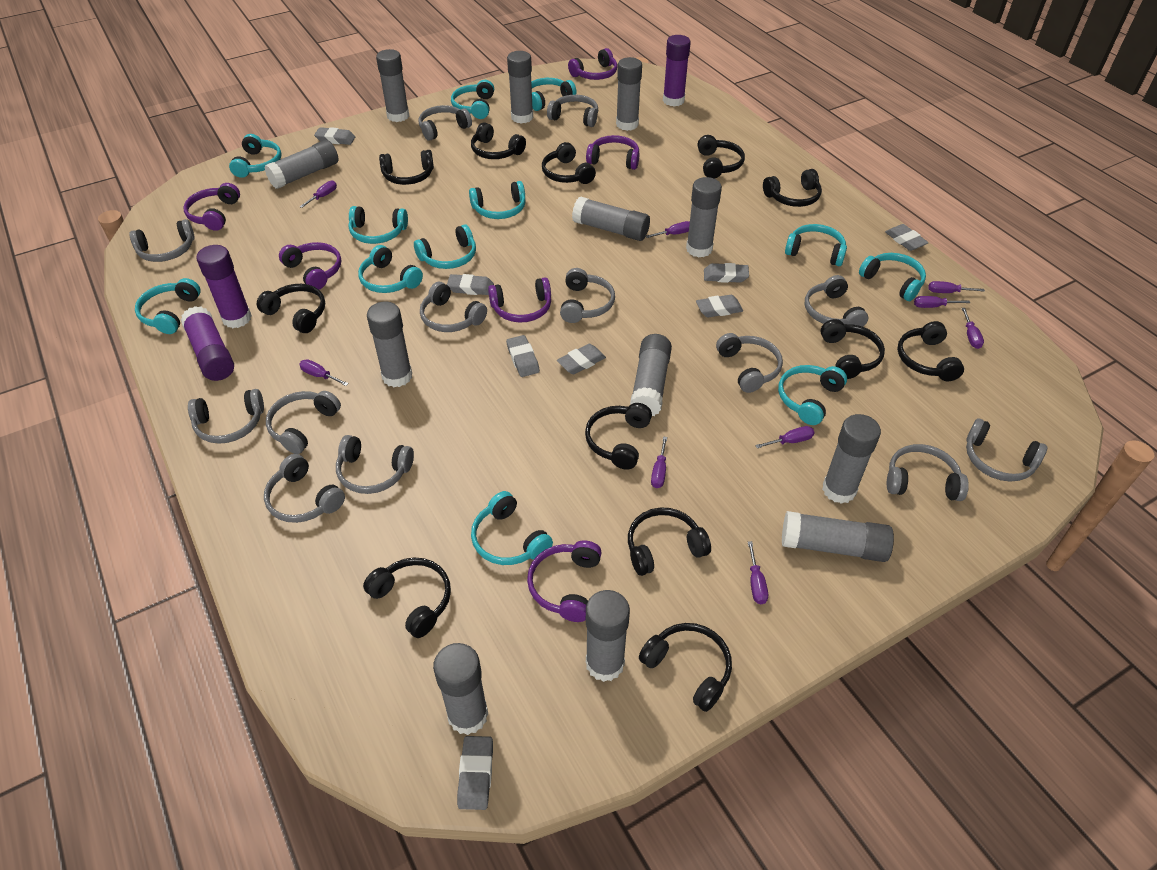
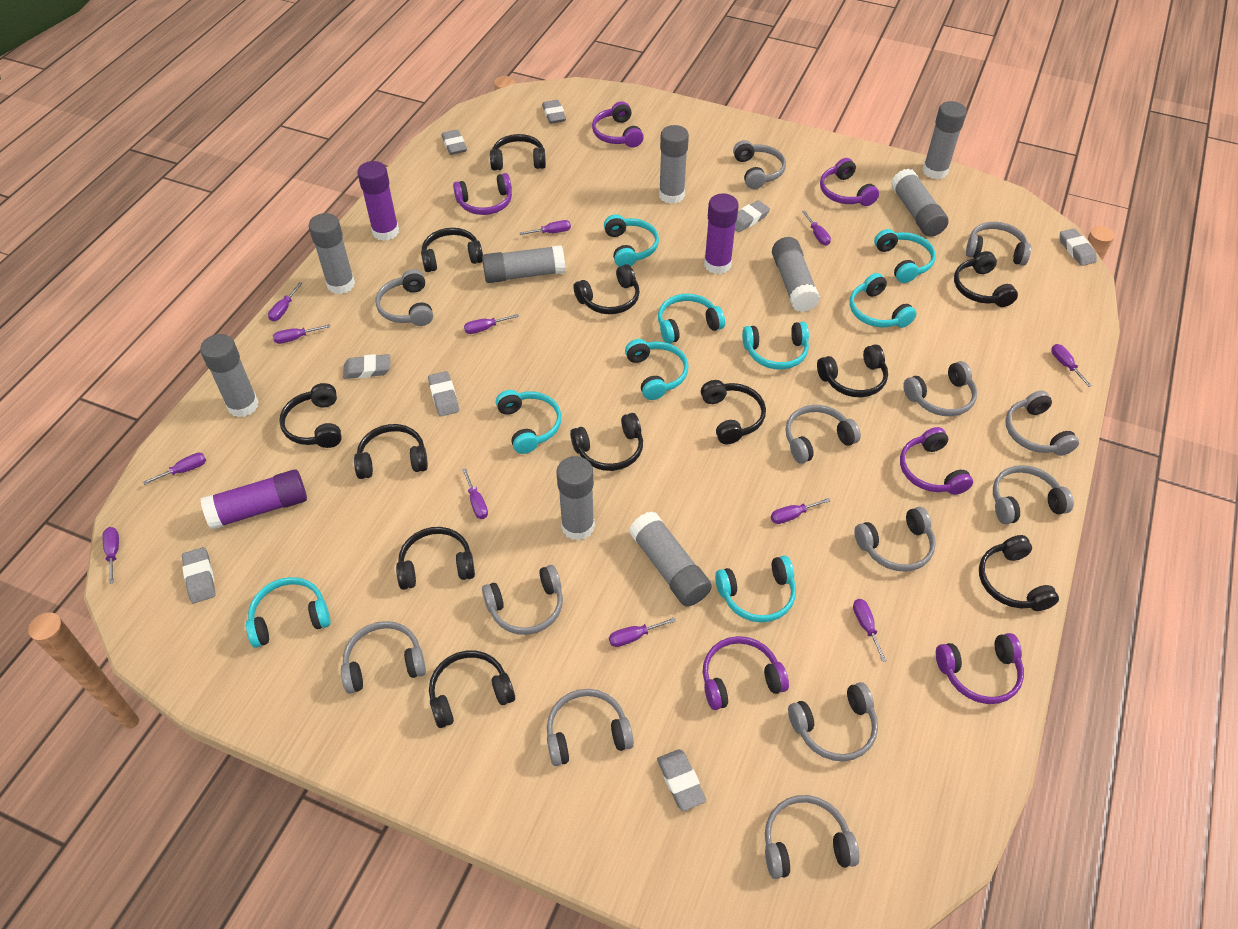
grey glue stick: 12 -> 9
purple screwdriver: 9 -> 12
turquoise headphones: 12 -> 9

